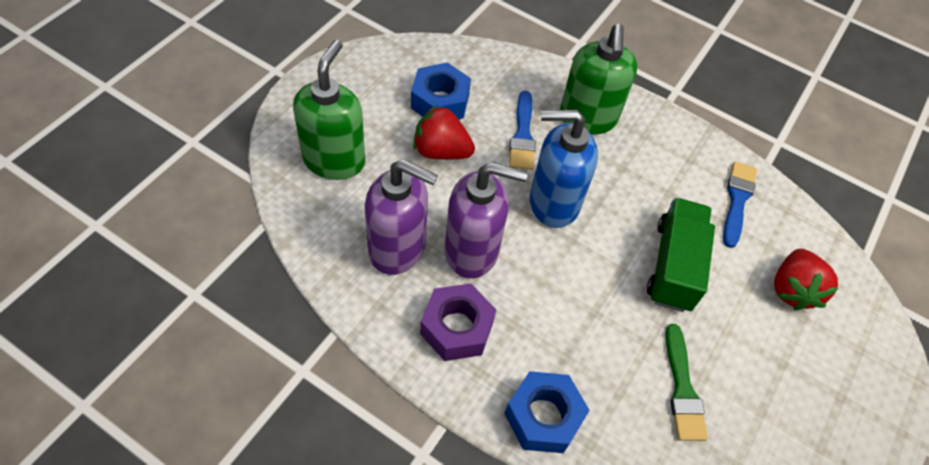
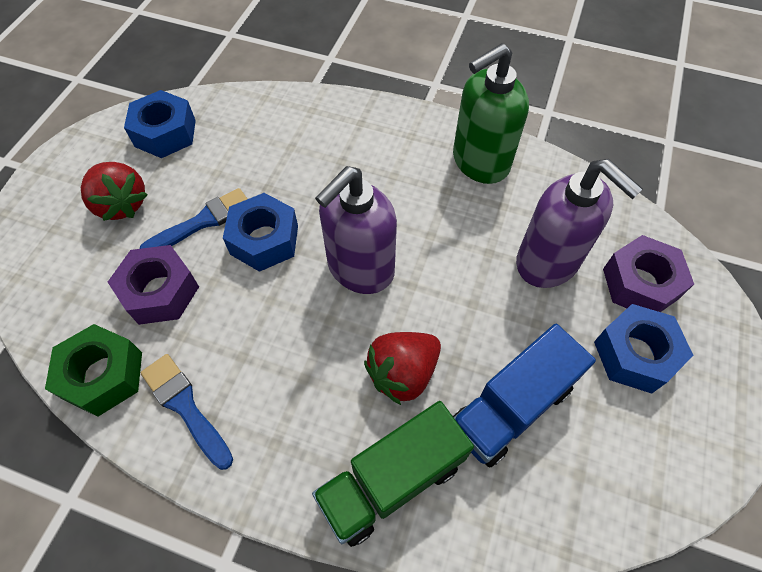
blue nut: 2 -> 3
blue soap dispenser: 1 -> 0
blue truck: 0 -> 1
green brush: 1 -> 0
green nut: 0 -> 1
green soap dispenser: 2 -> 1
purple nut: 1 -> 2

